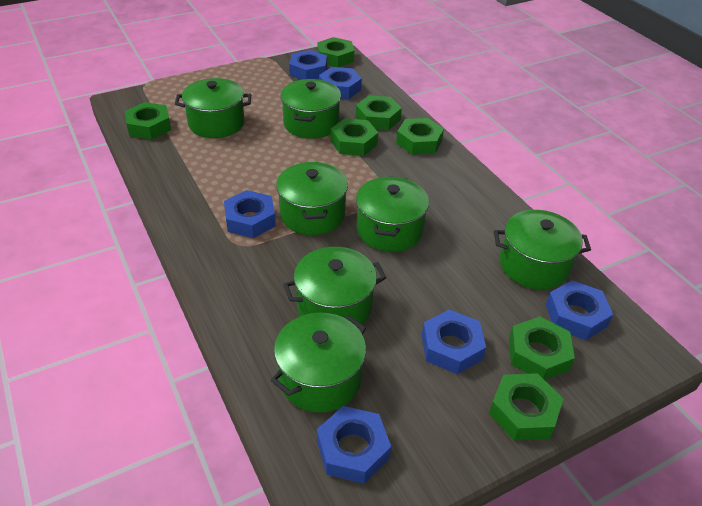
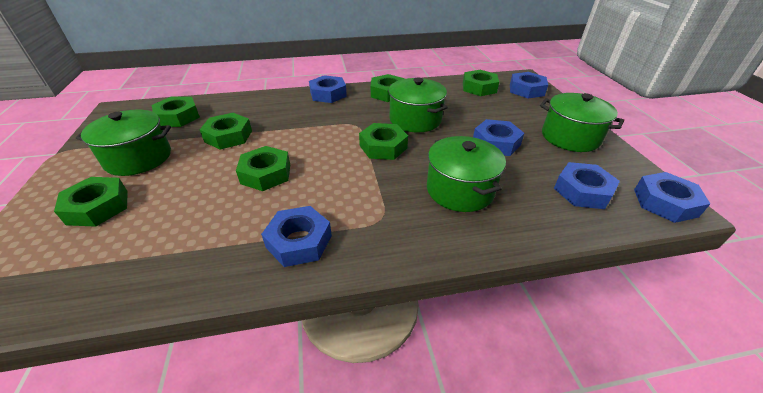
green pot: 7 -> 4

